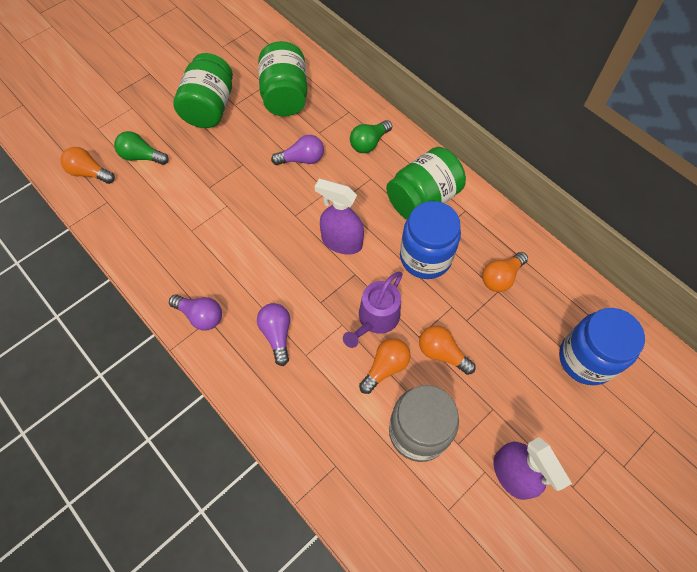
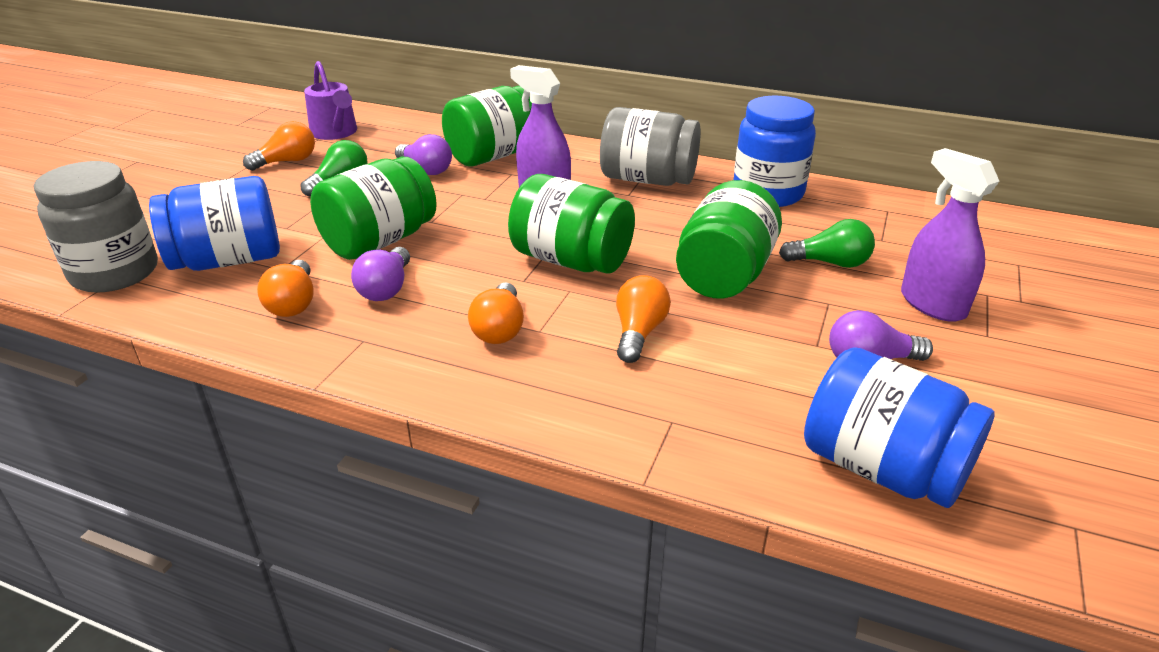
blue jar: 2 -> 3
green jar: 3 -> 4
grey jar: 1 -> 2

